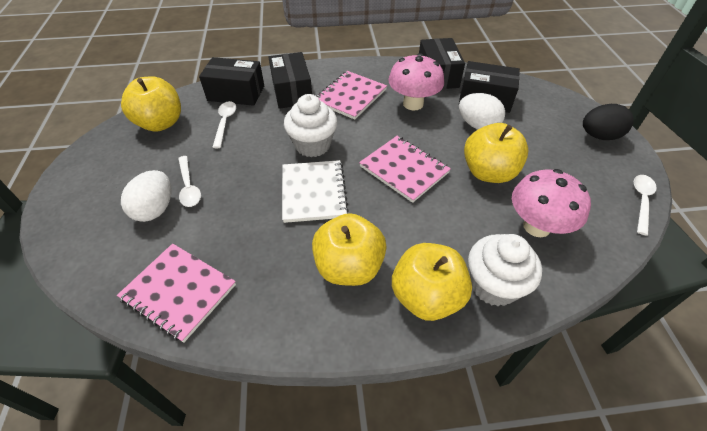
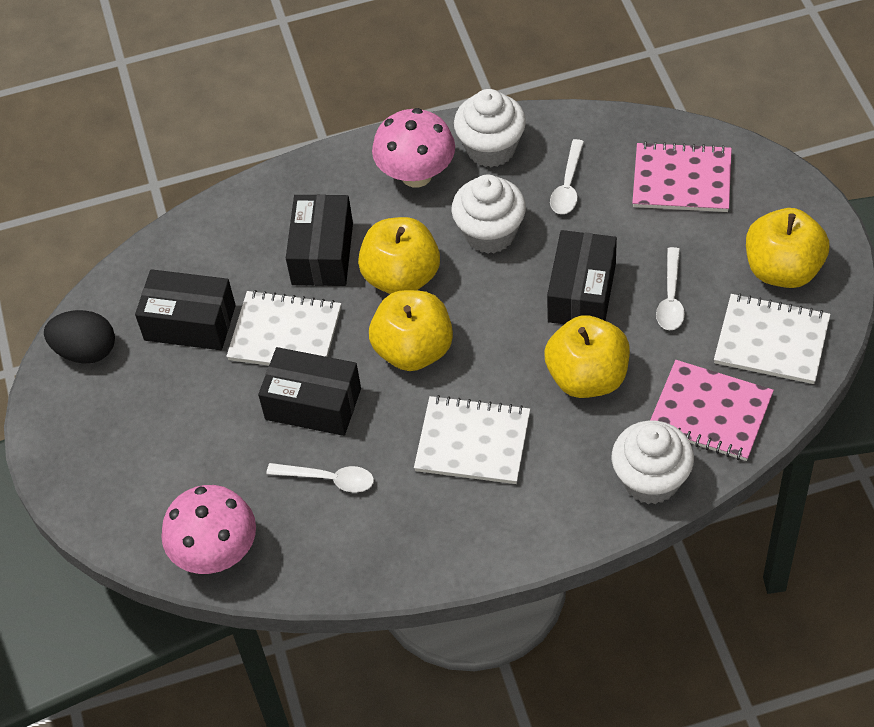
pink notebook: 3 -> 2
white cupcake: 2 -> 3
white egg: 2 -> 0
white notebook: 1 -> 3

